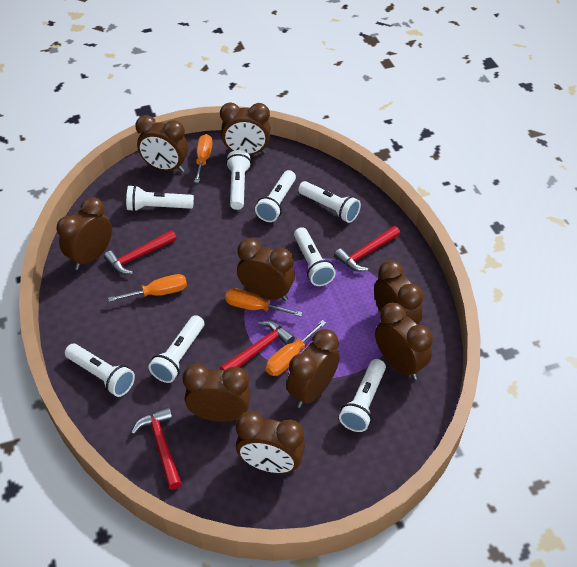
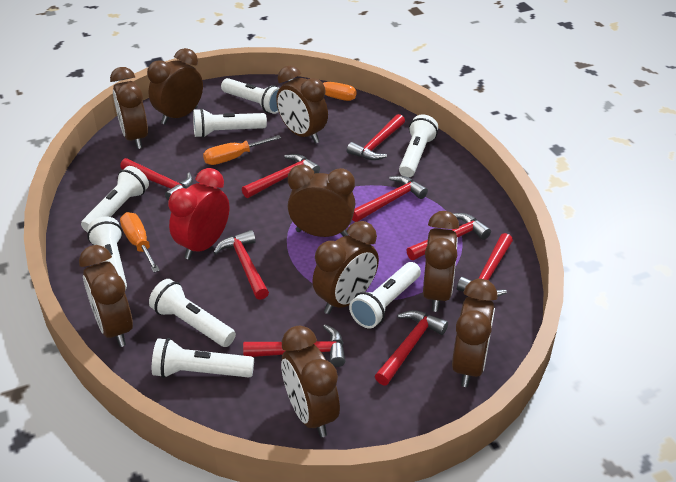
orange screwdriver: 4 -> 3
red clock: 0 -> 1
red hammer: 4 -> 9

